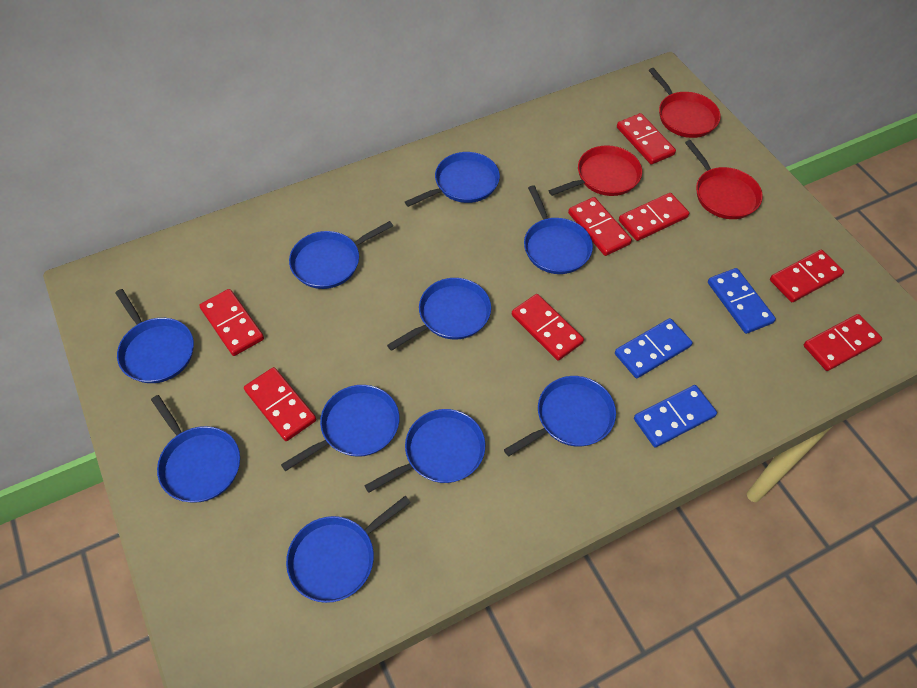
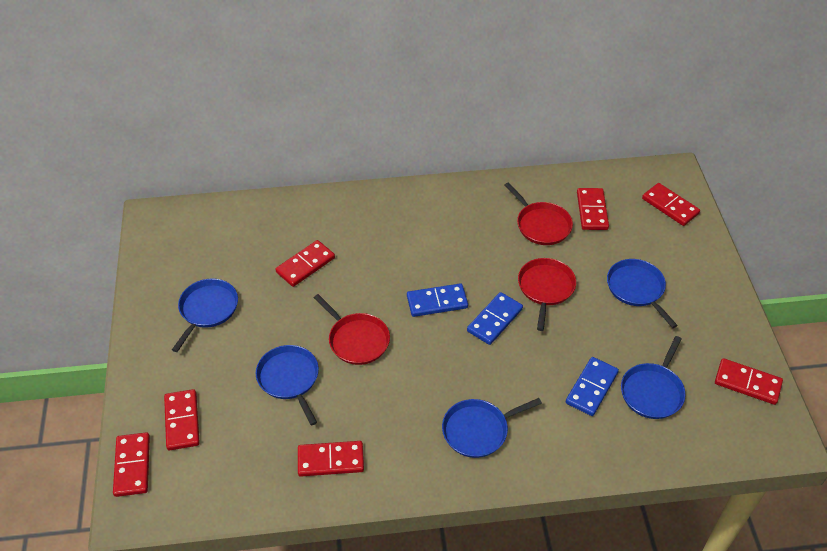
blue pan: 10 -> 5
red domino: 8 -> 7

